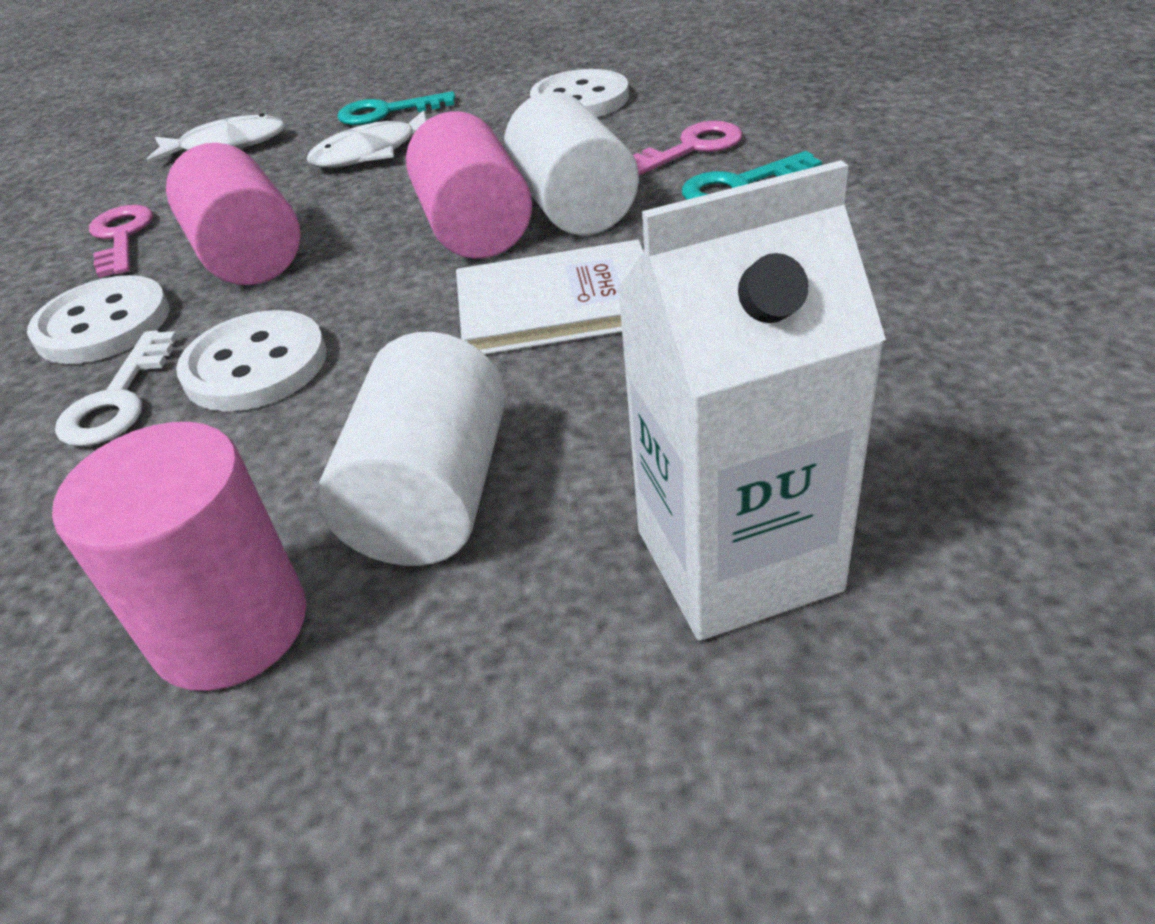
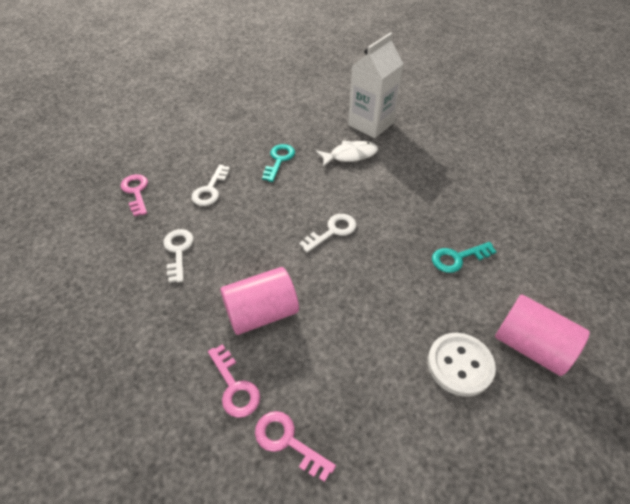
pink cylinder: 3 -> 2
pink key: 2 -> 3
white book: 1 -> 0
white button: 3 -> 1
white cylinder: 2 -> 0
white fish: 2 -> 1
white key: 1 -> 3

